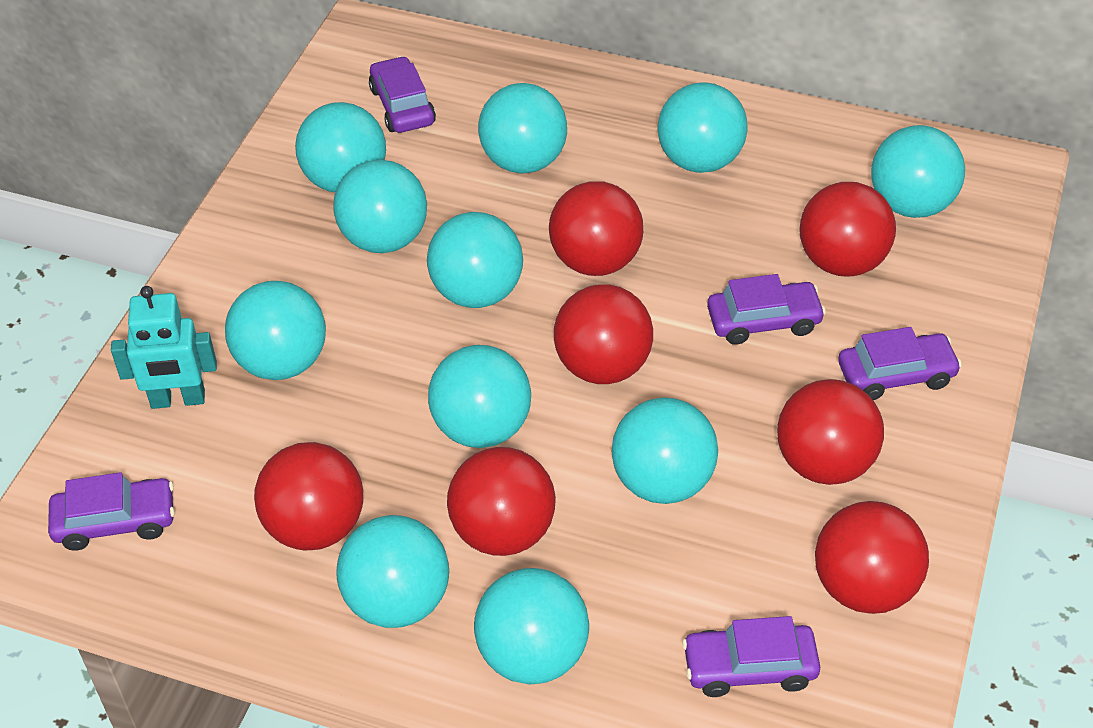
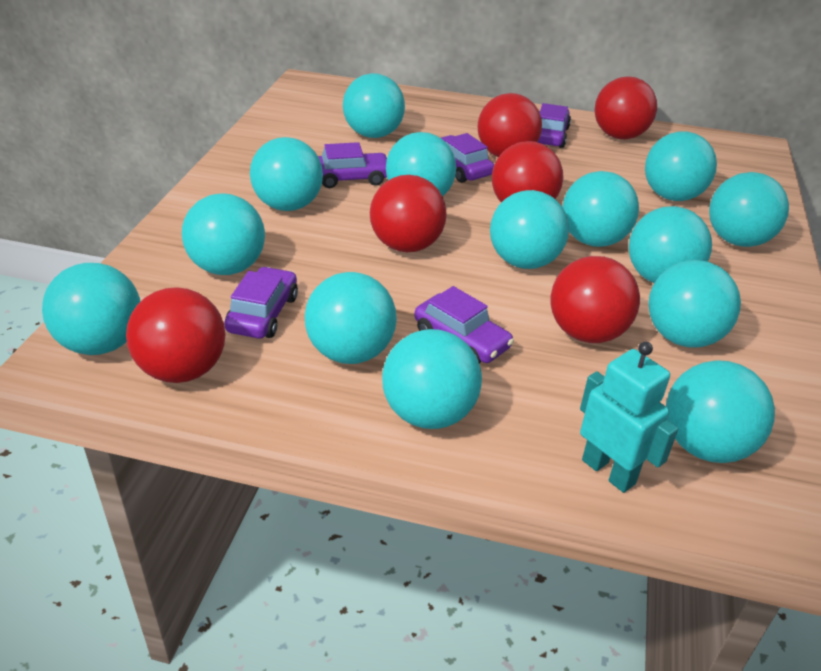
red ball: 7 -> 6
turquoise ball: 11 -> 14

